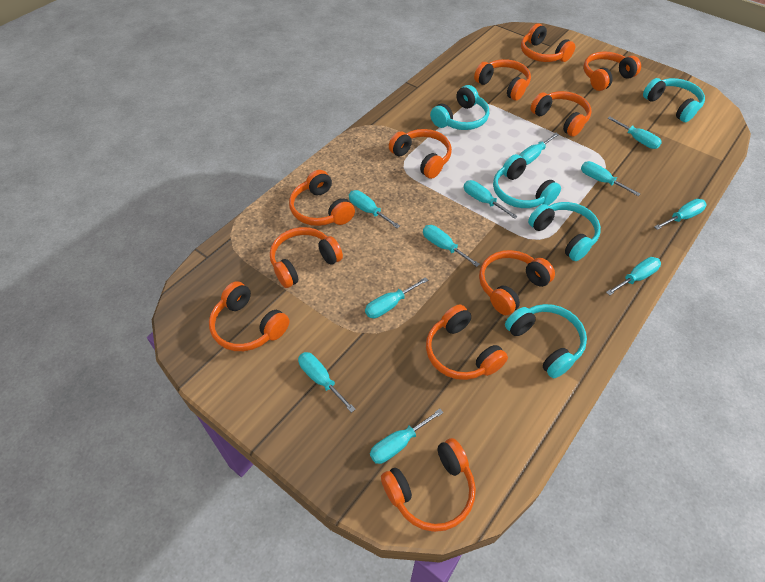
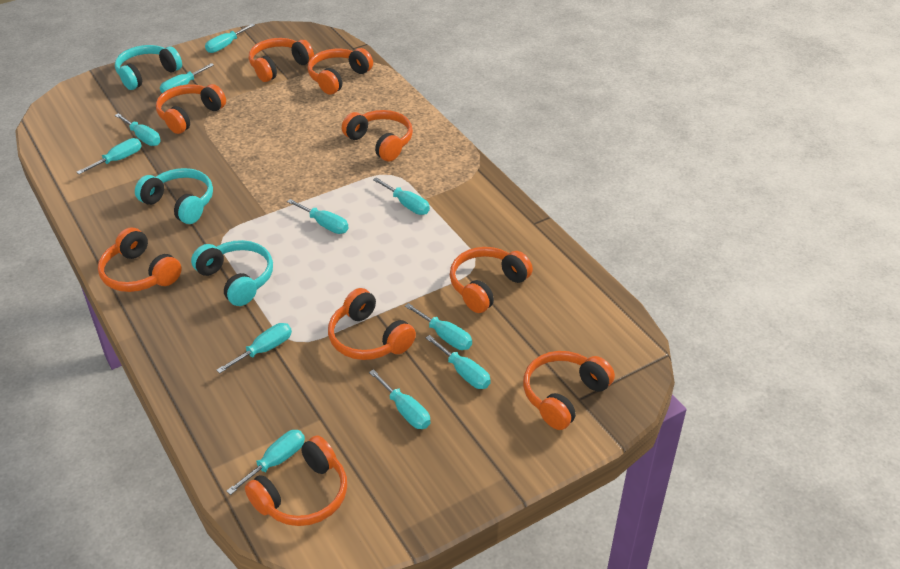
orange headphones: 11 -> 9
turquoise headphones: 5 -> 3

